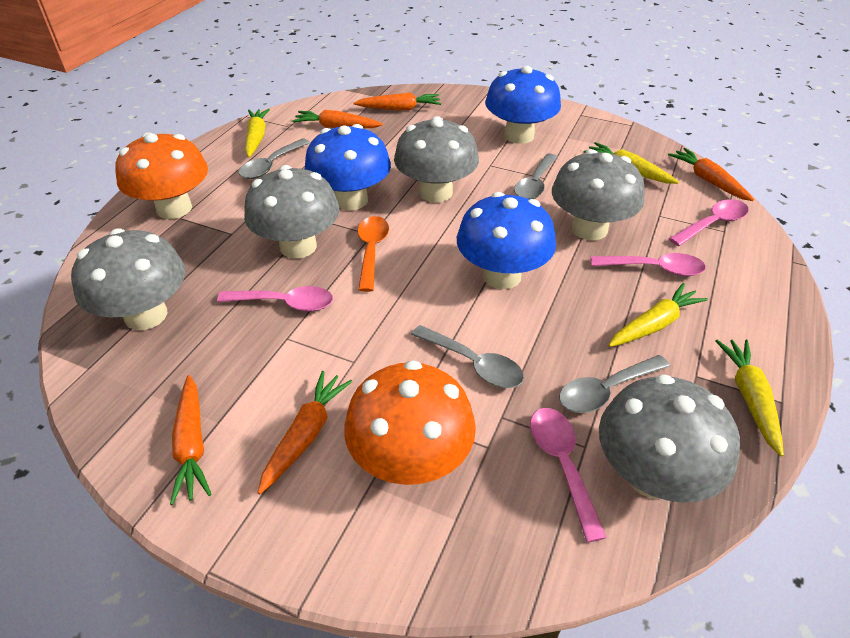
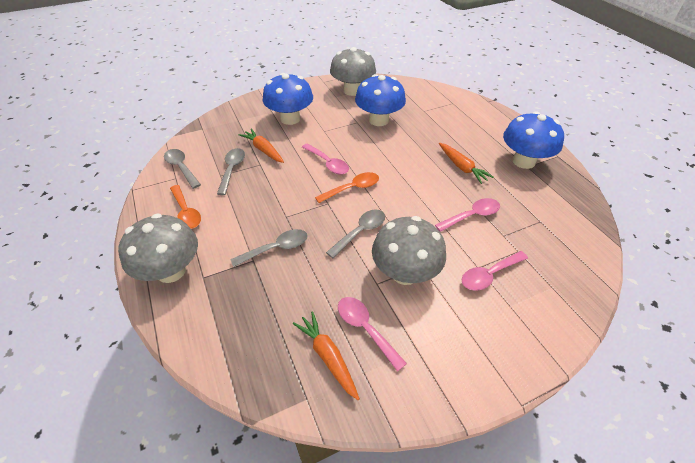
grey mushroom: 5 -> 3
orange carrot: 5 -> 3
orange mushroom: 2 -> 0
orange spoon: 1 -> 2
yellow carrot: 4 -> 0

